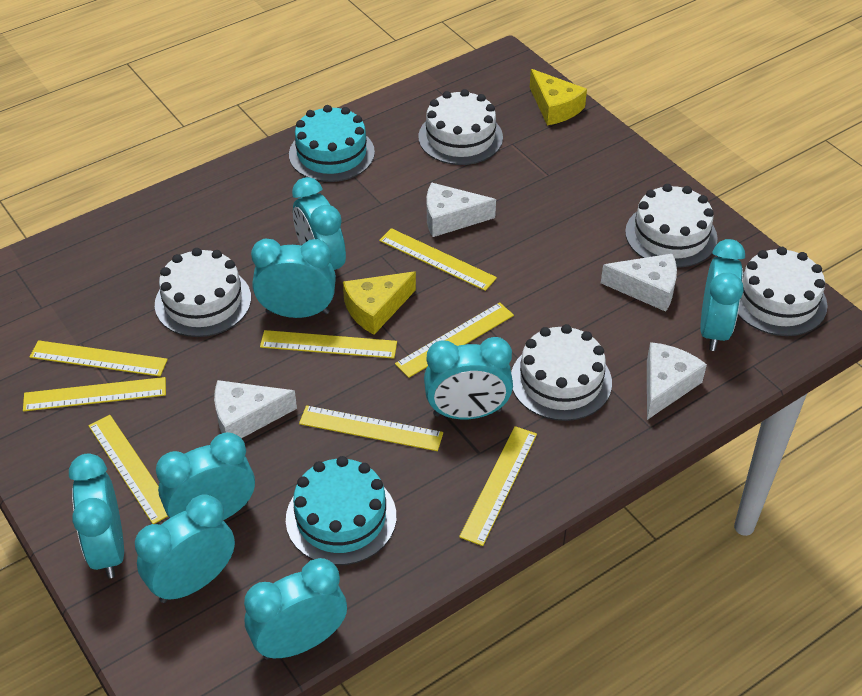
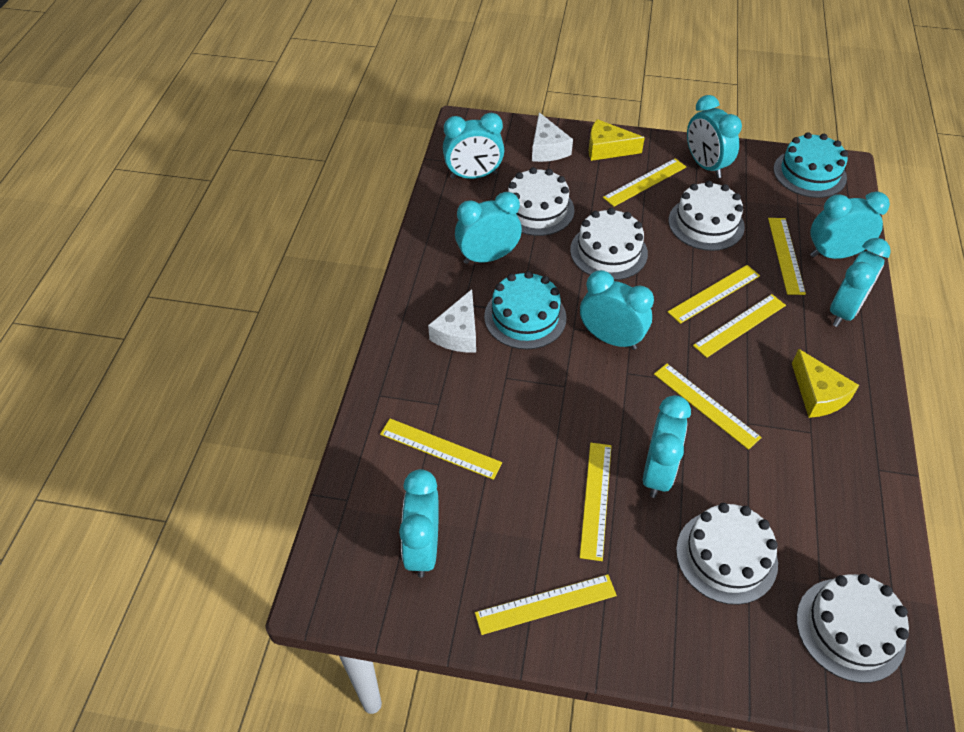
white cheese: 4 -> 2

